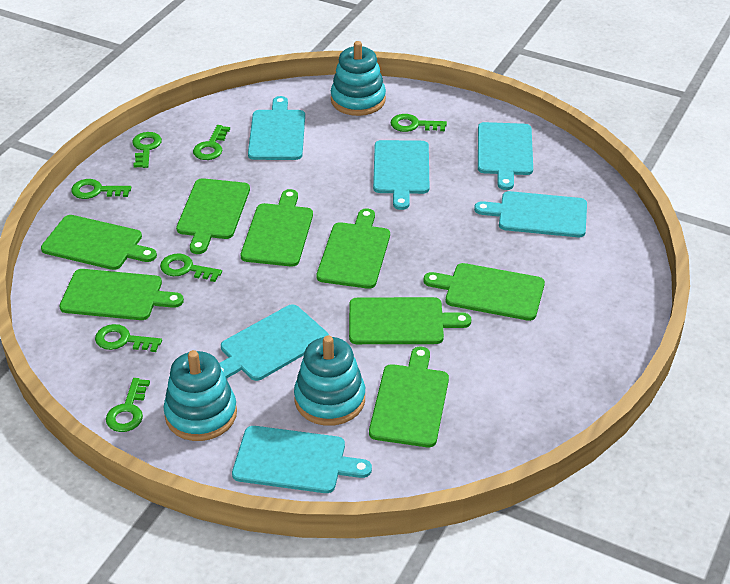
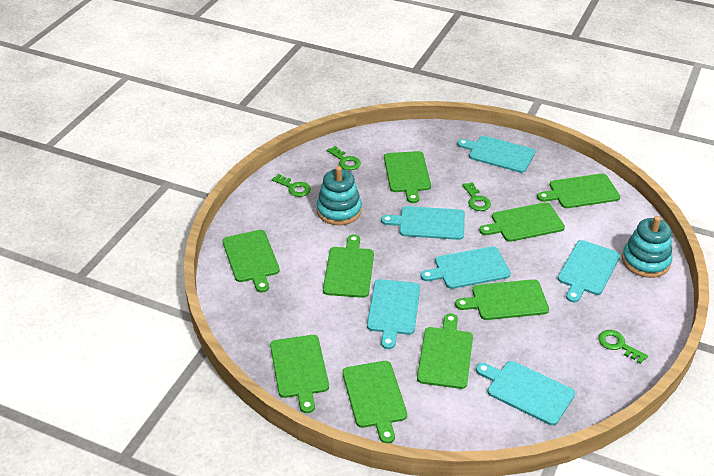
green cutting board: 8 -> 9
green key: 7 -> 4
turquoise stacking toy: 3 -> 2

